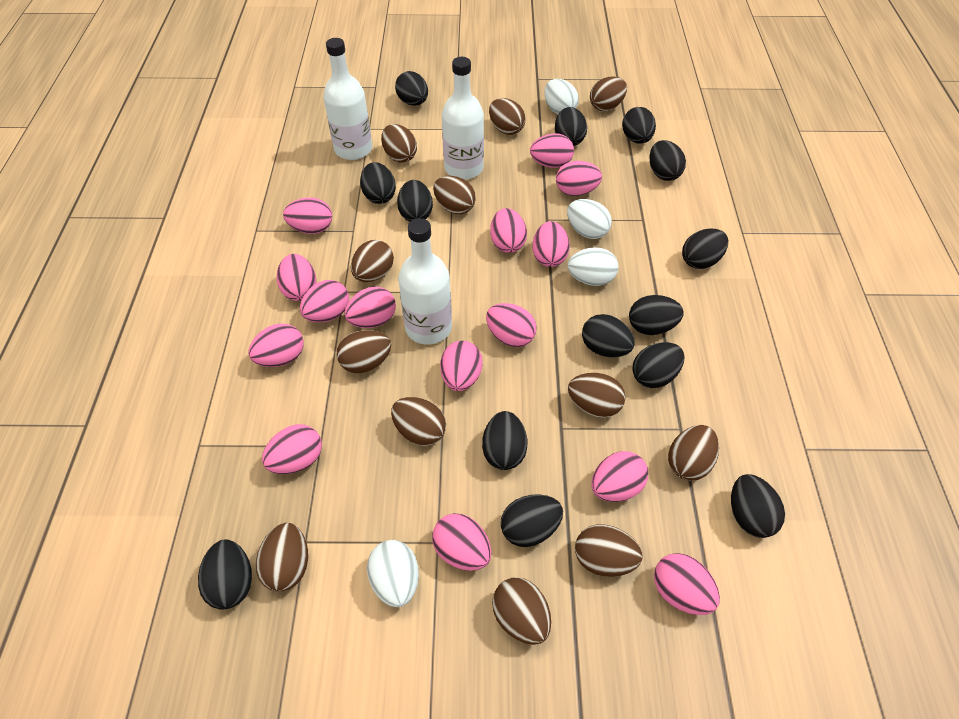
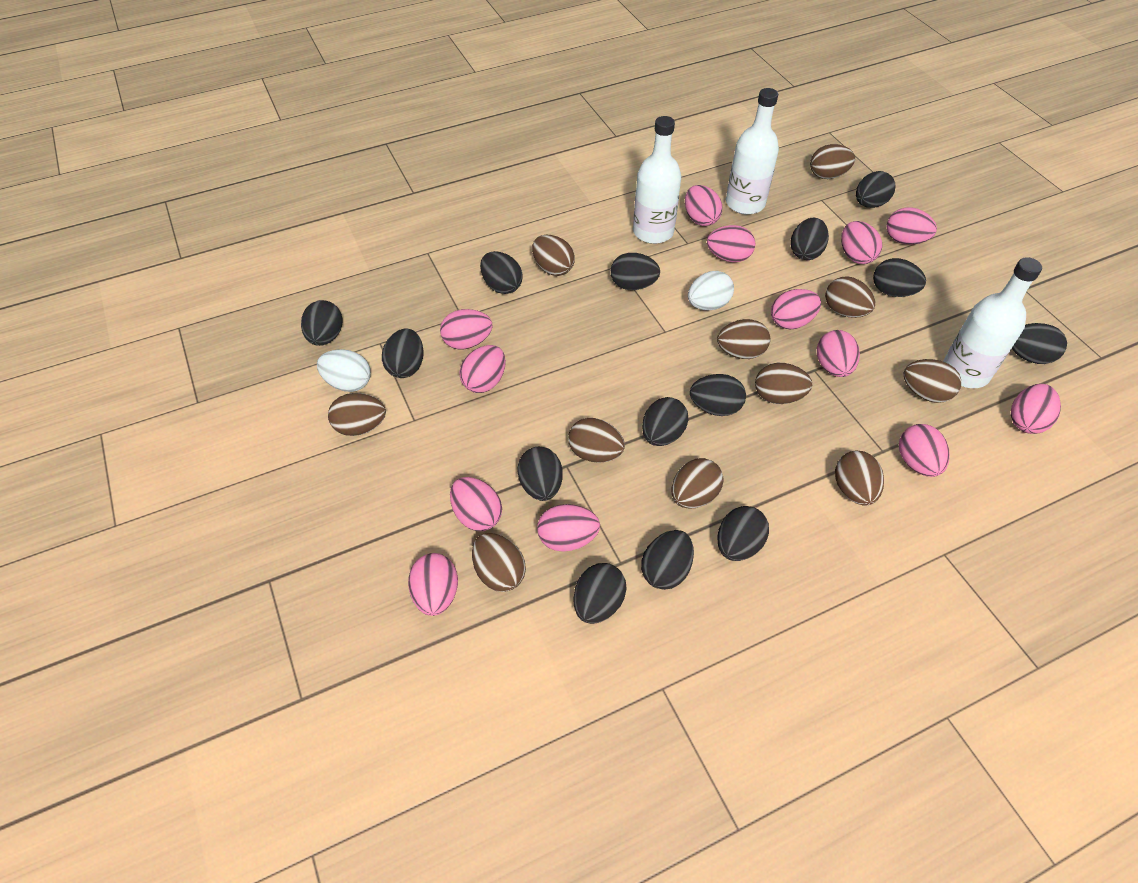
brown egg: 12 -> 11
pink egg: 15 -> 13
white egg: 4 -> 2

